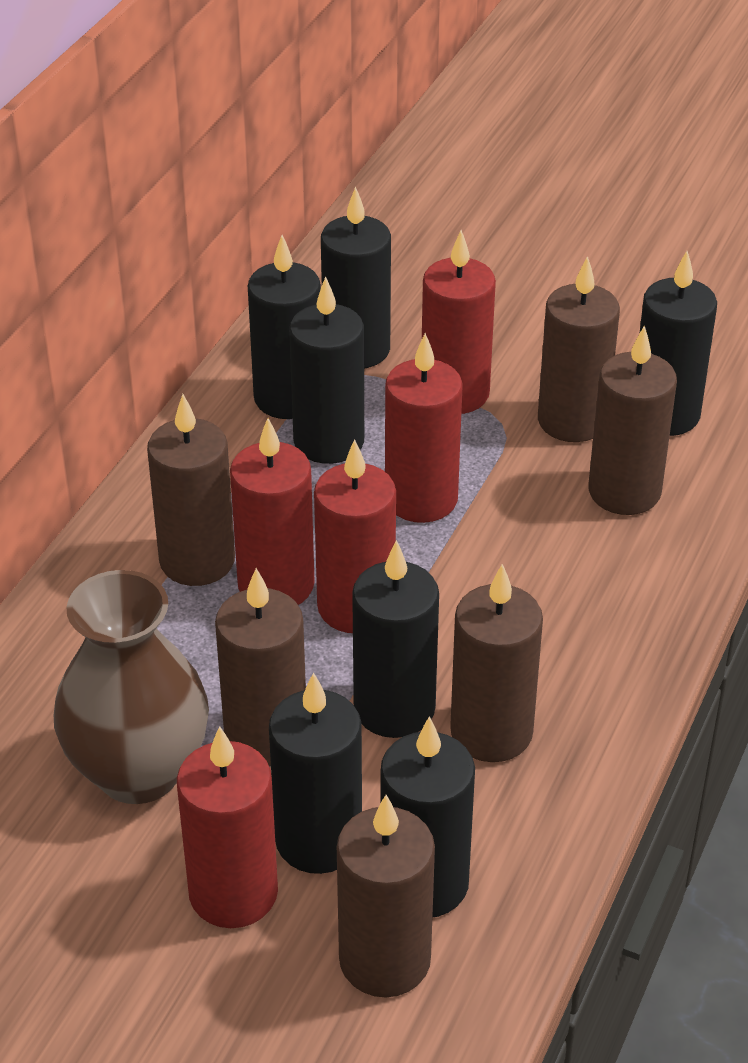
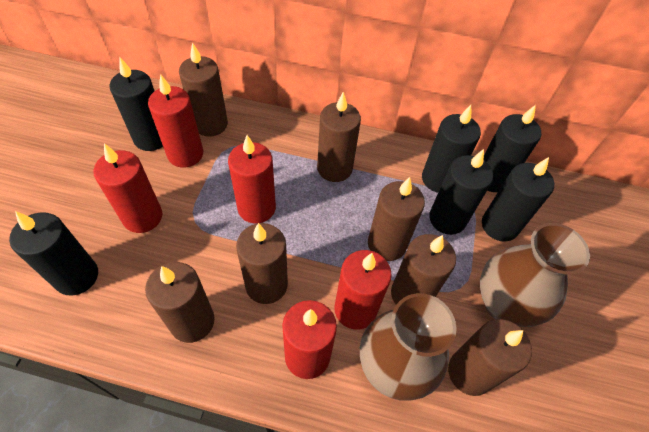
black candle: 7 -> 6
brown candle: 6 -> 7
brown vase: 1 -> 2

